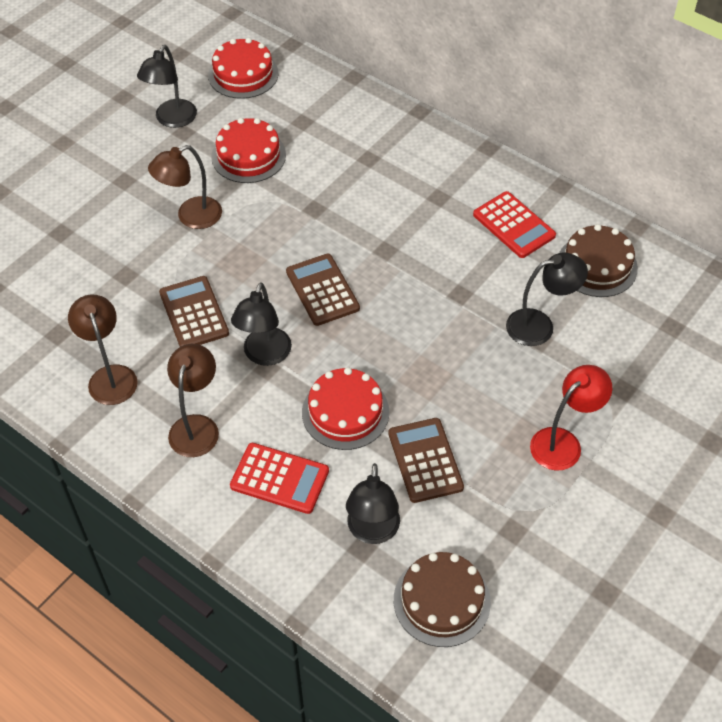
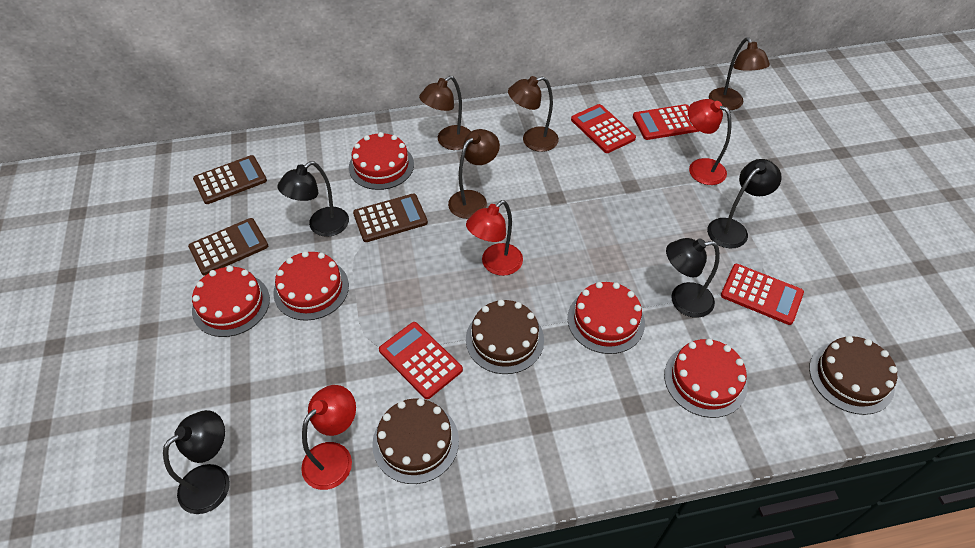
brown cake: 2 -> 3
brown lamp: 3 -> 4
red cake: 3 -> 5
red calculator: 2 -> 4
red lamp: 1 -> 3

